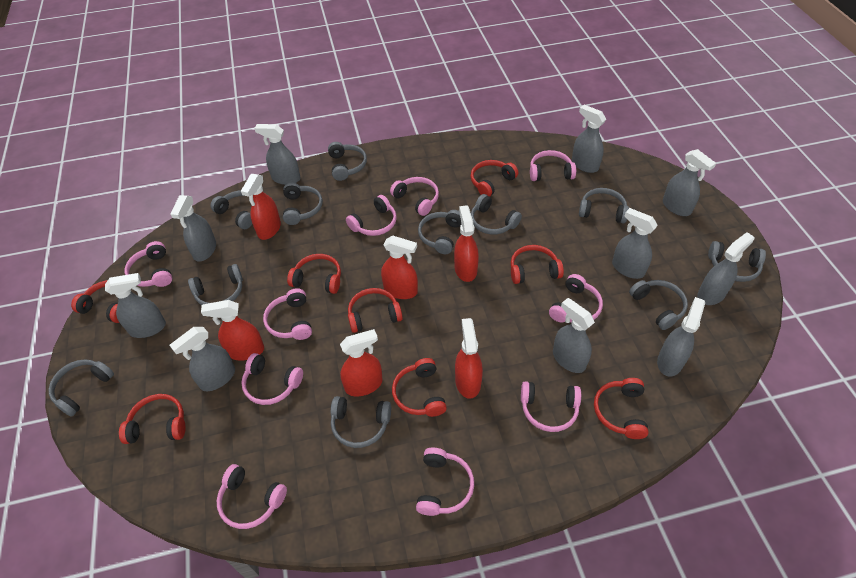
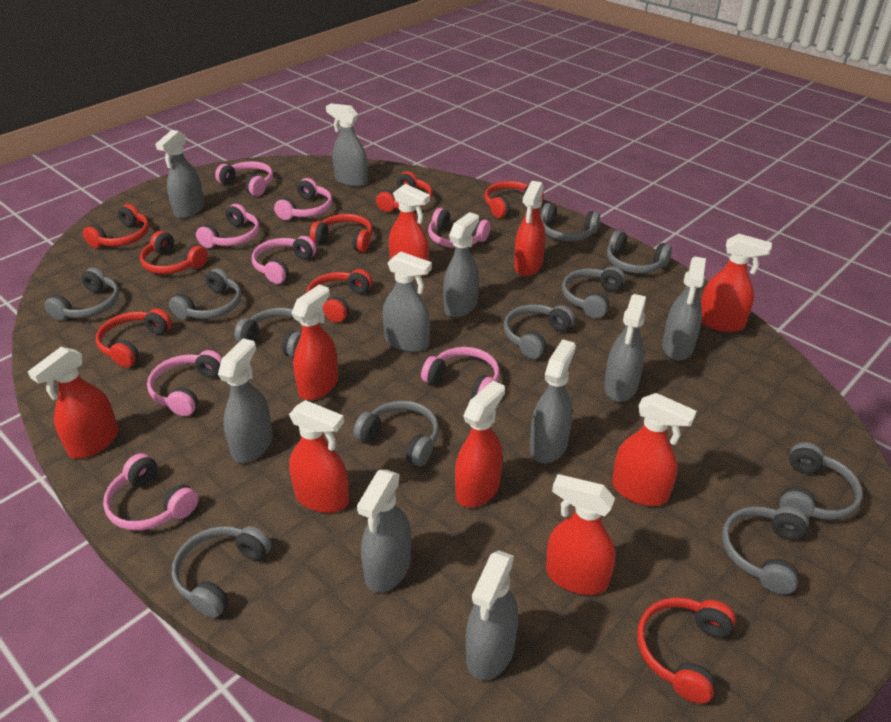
pink headphones: 10 -> 8
red spray bottle: 6 -> 9

